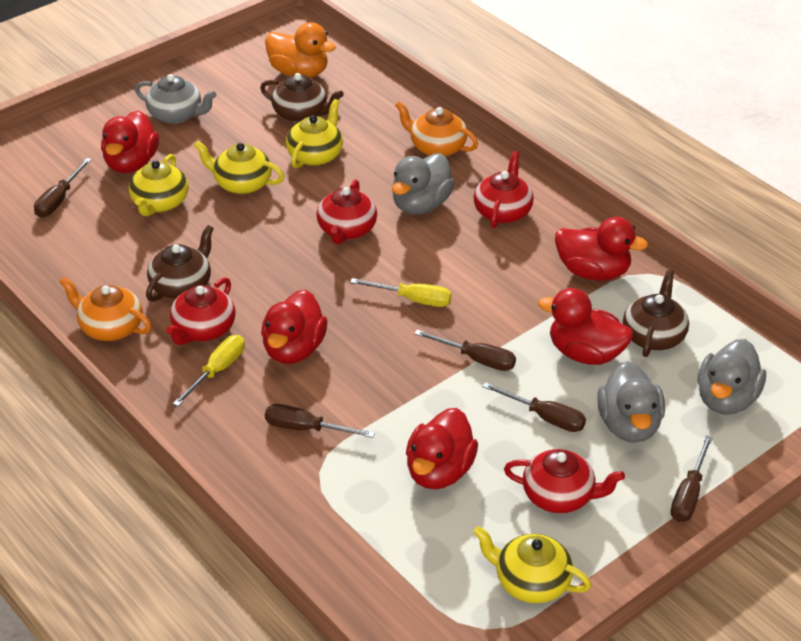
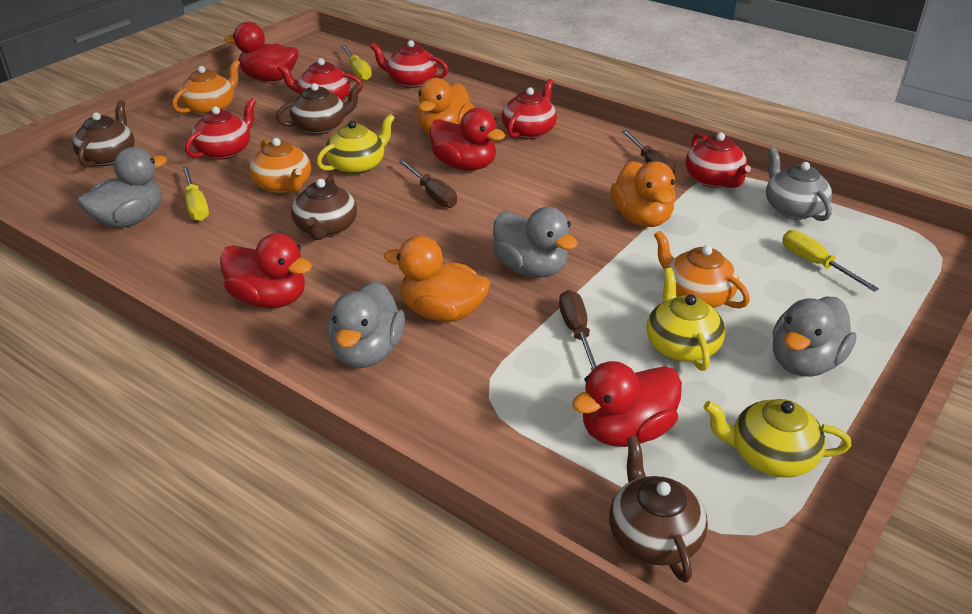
brown screwdriver: 5 -> 3
brown teapot: 3 -> 4
grey duck: 3 -> 4
orange duck: 1 -> 3
orange teapot: 2 -> 3
red duck: 5 -> 4
red teapot: 4 -> 5
yellow screwdriver: 2 -> 3
yellow teapot: 4 -> 3

